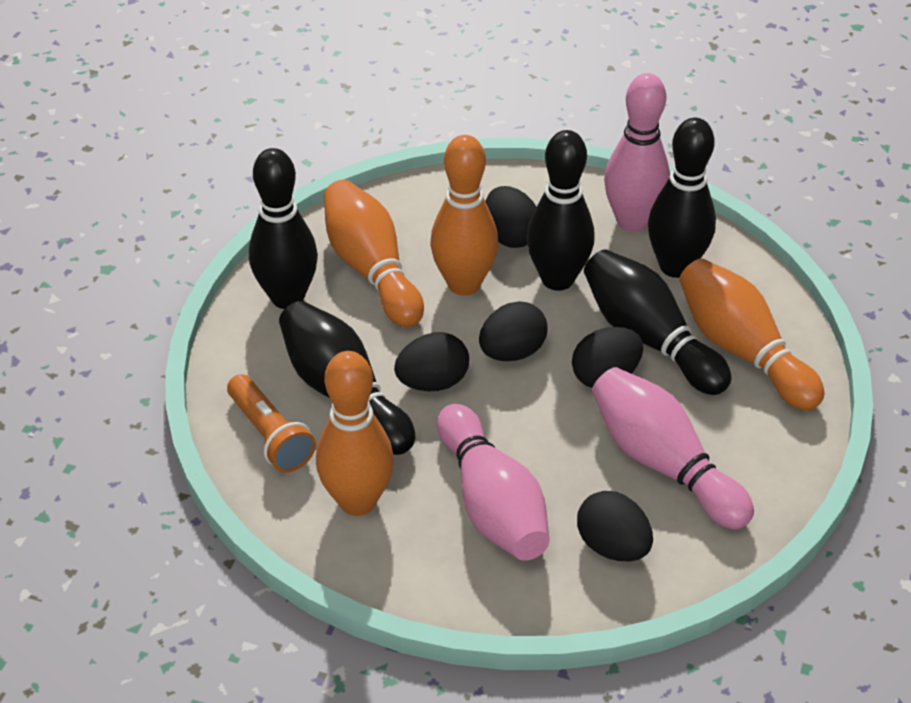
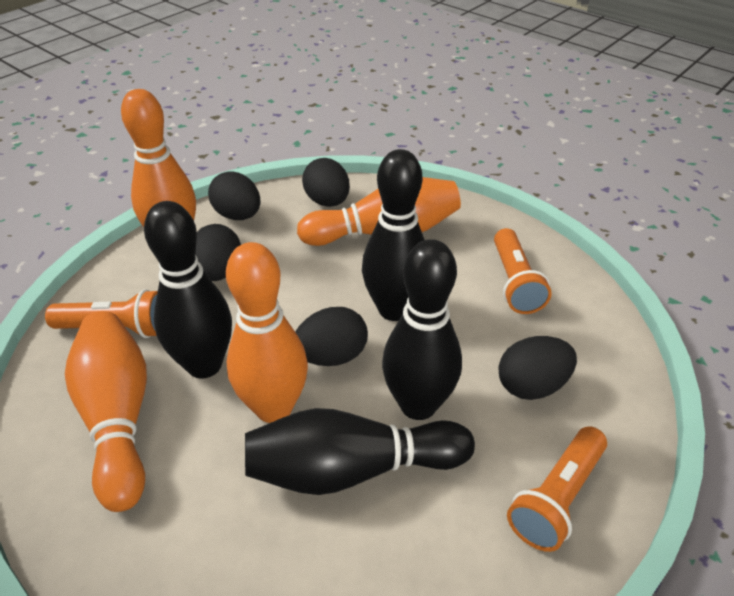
black bowling pin: 5 -> 4
orange flashlight: 1 -> 3
pink bowling pin: 3 -> 0

